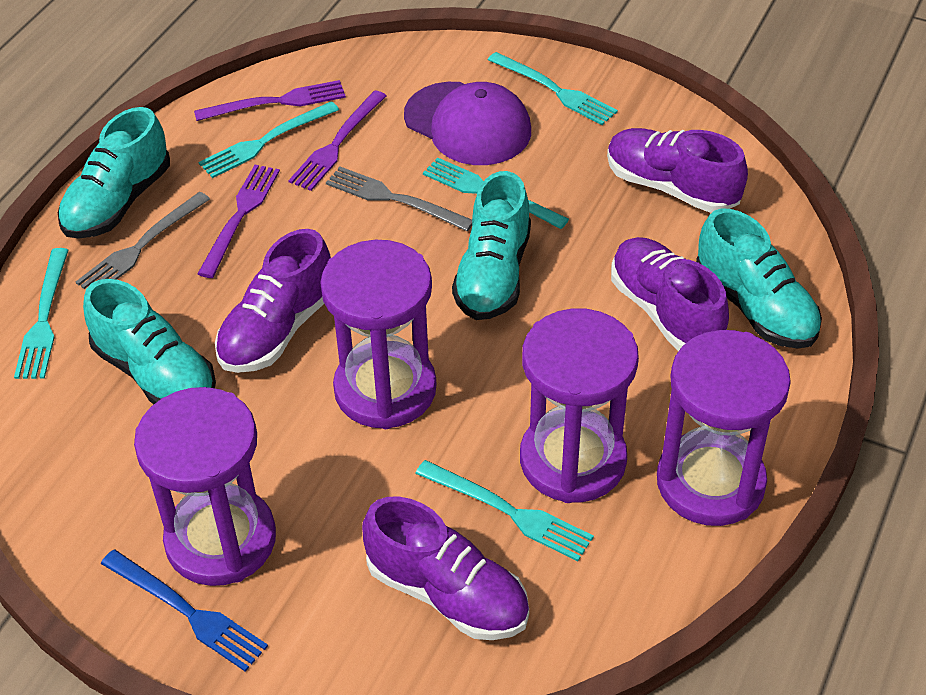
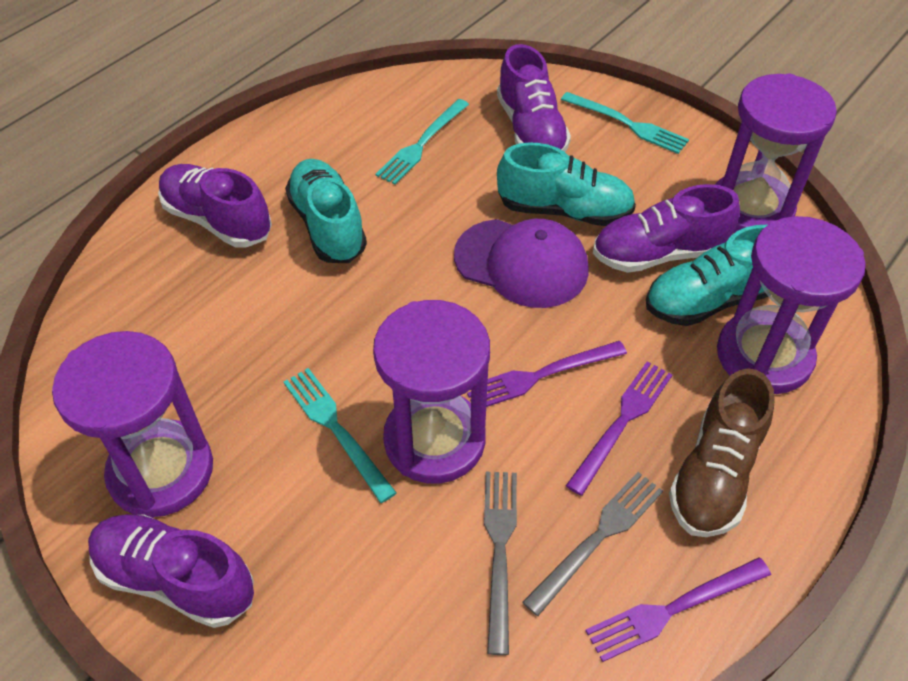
blue fork: 1 -> 0
brown shoe: 0 -> 1
turquoise fork: 5 -> 3
turquoise shoe: 4 -> 3

